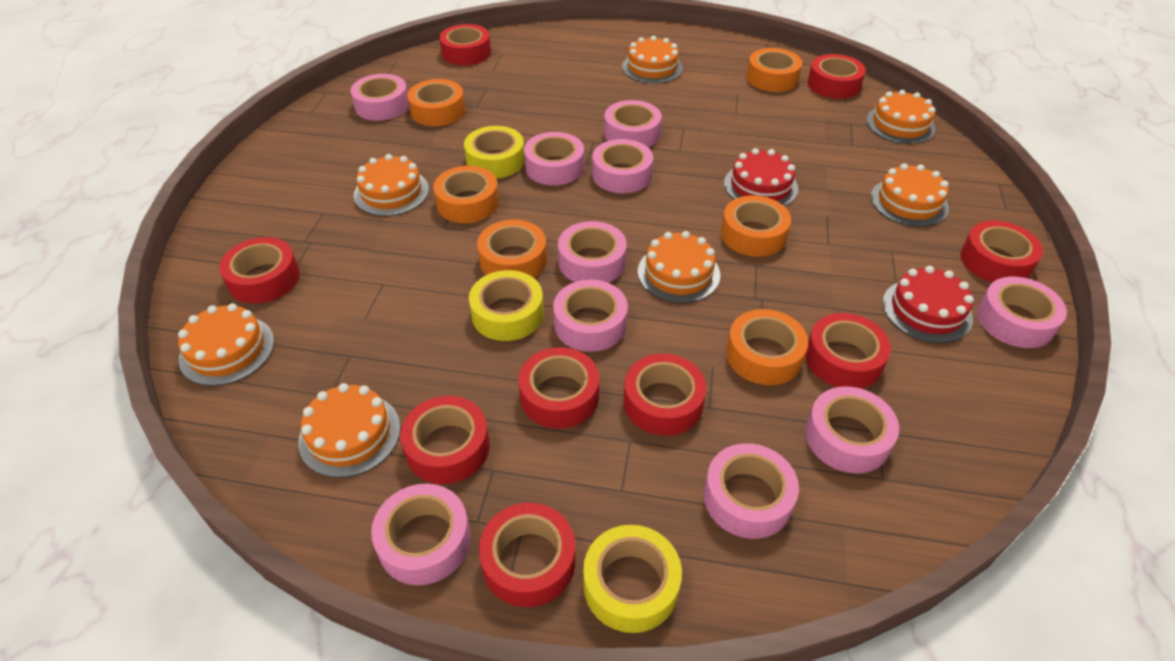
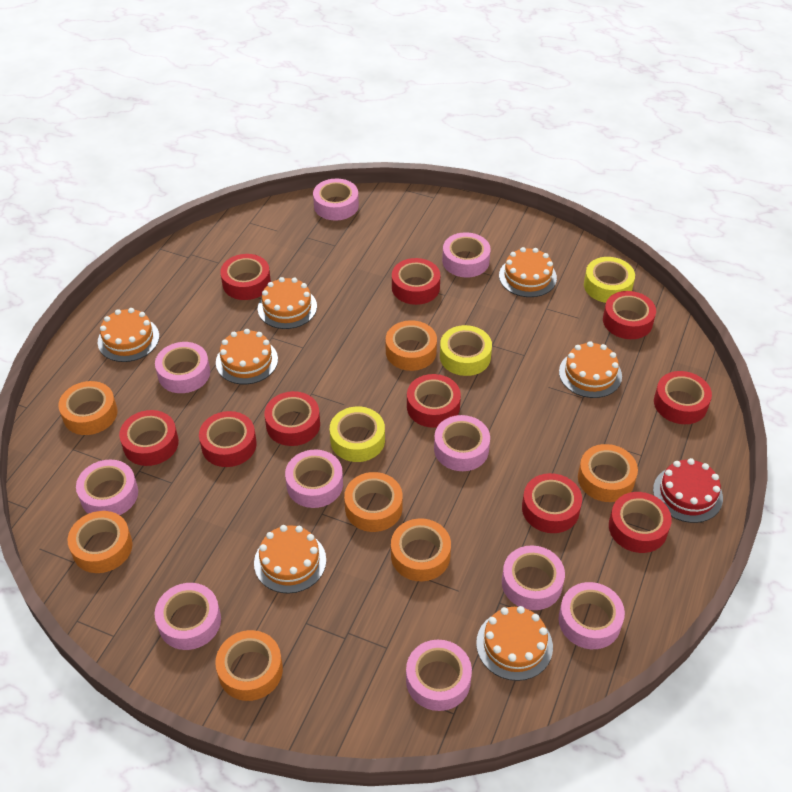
orange tape: 6 -> 7
red cake: 2 -> 1
red tape: 9 -> 10

